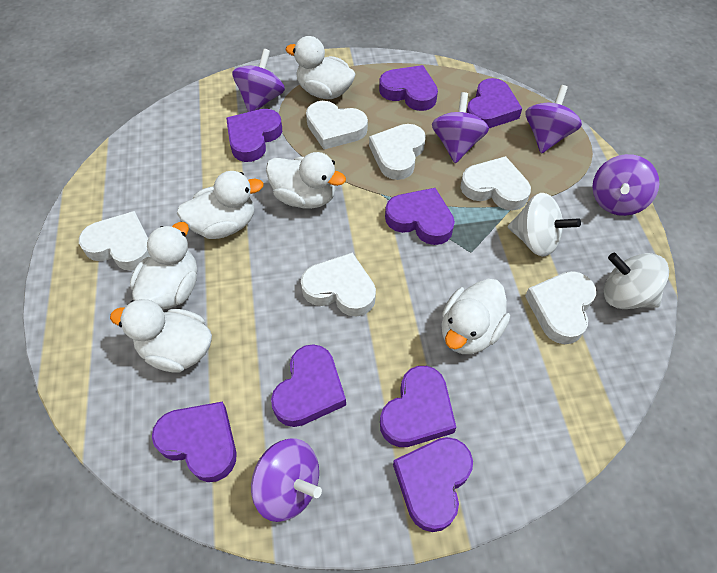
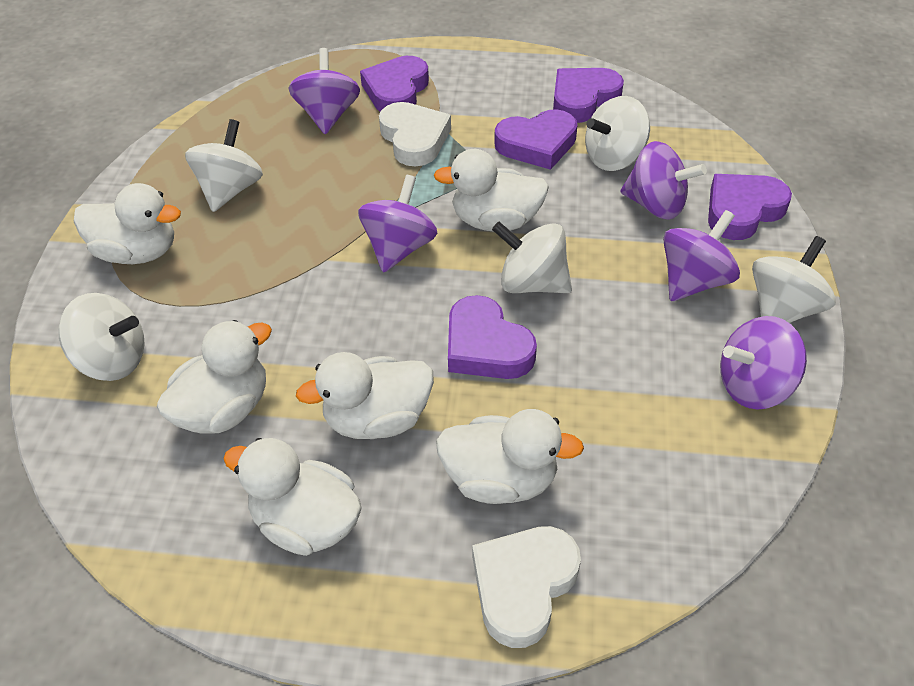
purple heart: 8 -> 5
white heart: 6 -> 2
white spinning top: 2 -> 5

